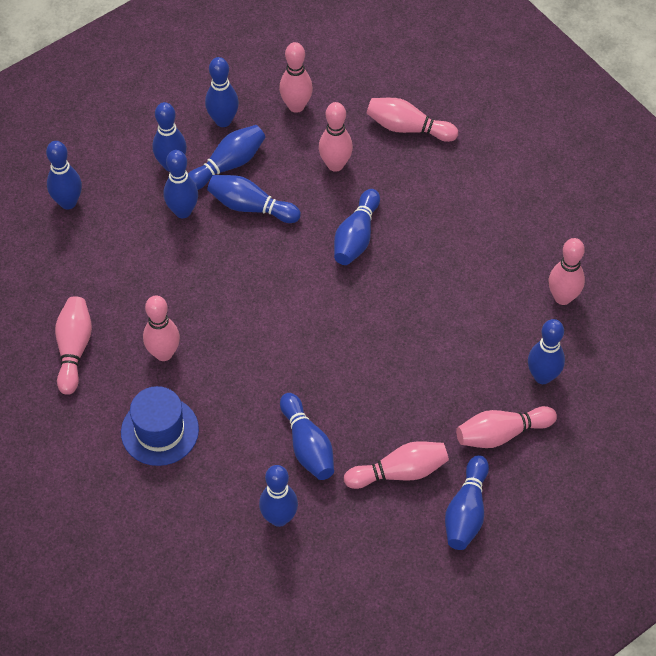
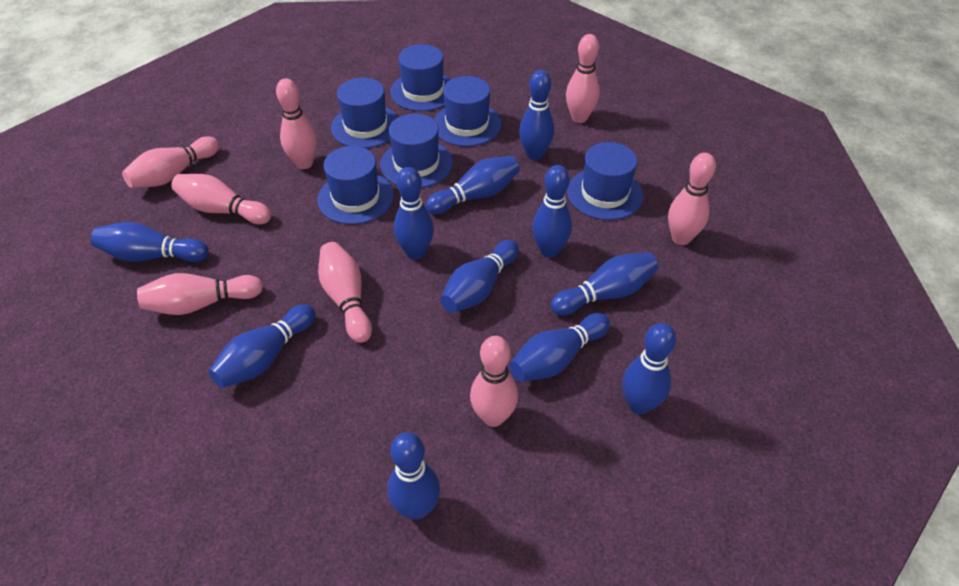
blue hat: 1 -> 6

